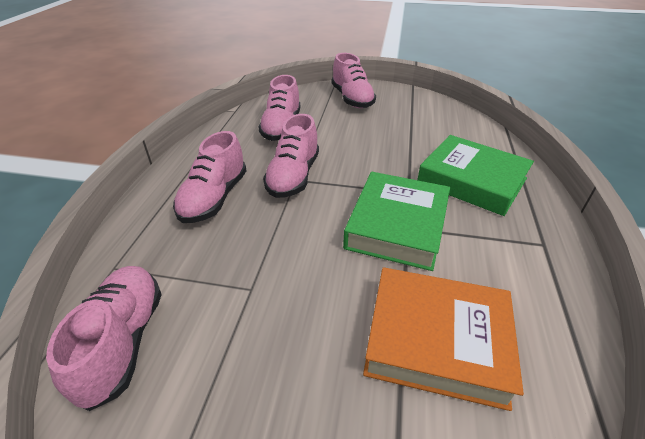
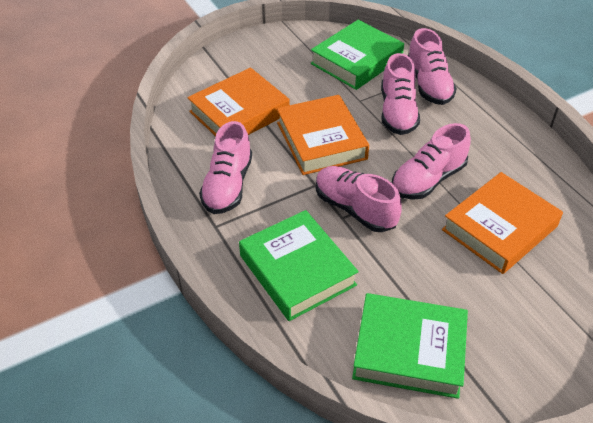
green book: 2 -> 3
orange book: 1 -> 3

